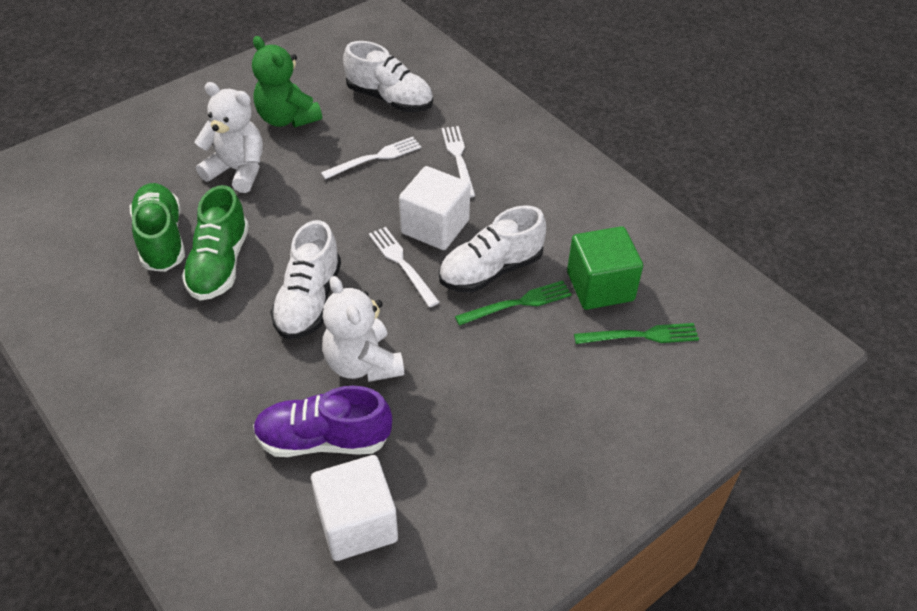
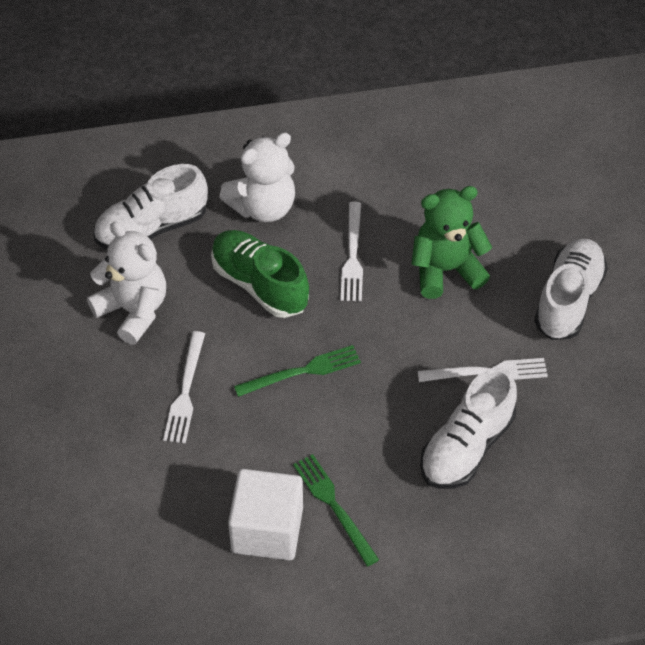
green cube: 1 -> 0
green shoe: 2 -> 1
purple shoe: 1 -> 0
white cube: 2 -> 1

